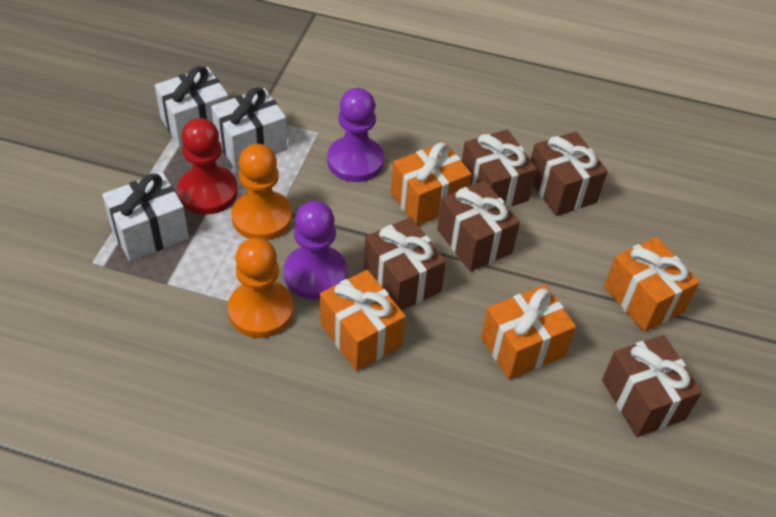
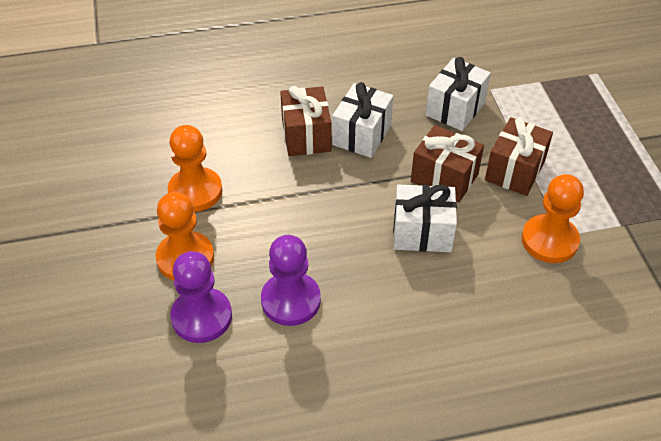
brown gift: 5 -> 3
orange gift: 4 -> 0
orange pawn: 2 -> 3
red pawn: 1 -> 0

